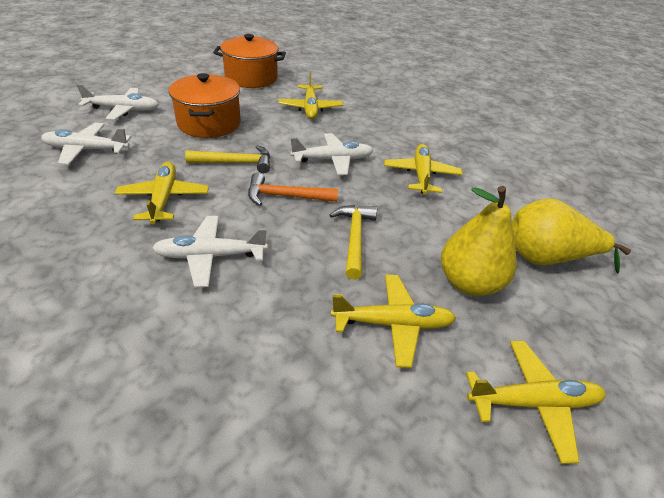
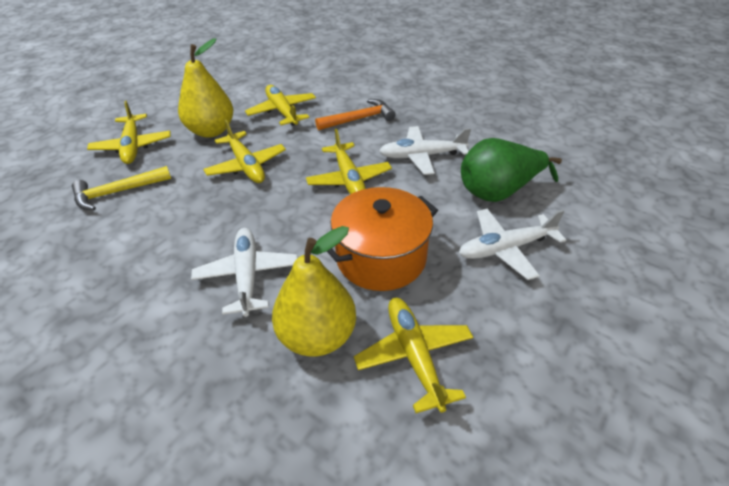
green pear: 0 -> 1
orange pot: 2 -> 1
white plane: 4 -> 3
yellow hammer: 2 -> 1

